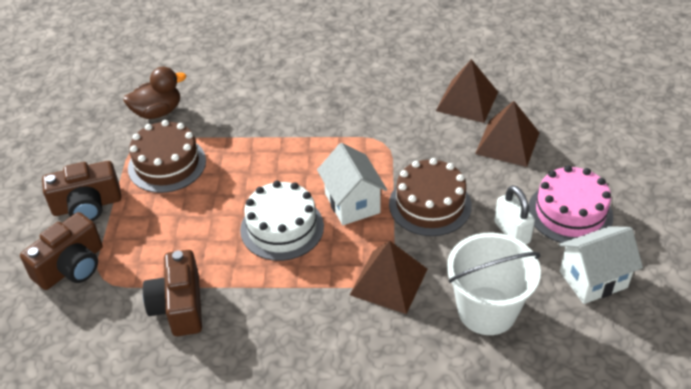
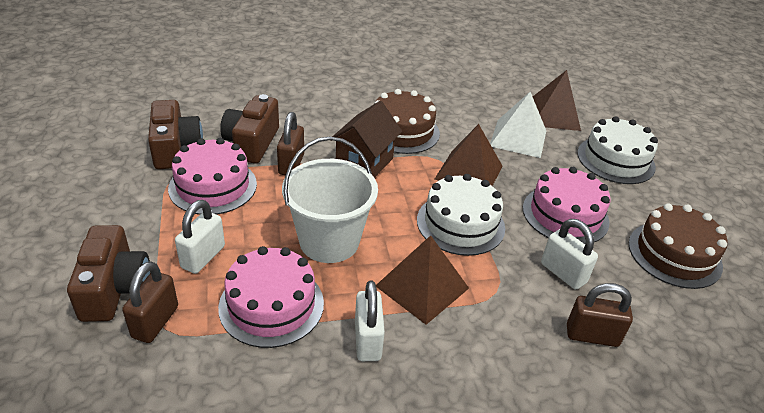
brown duck: 1 -> 0
brown house: 0 -> 1
brown padlock: 0 -> 3
pink cake: 1 -> 3
white cake: 1 -> 2
white house: 2 -> 0
white padlock: 1 -> 3
white pyramid: 0 -> 1

